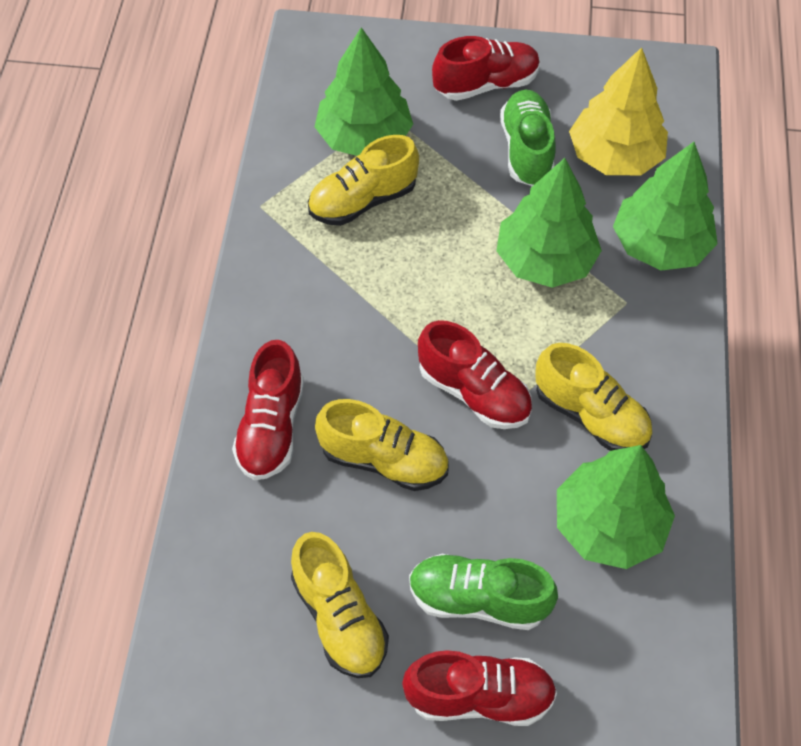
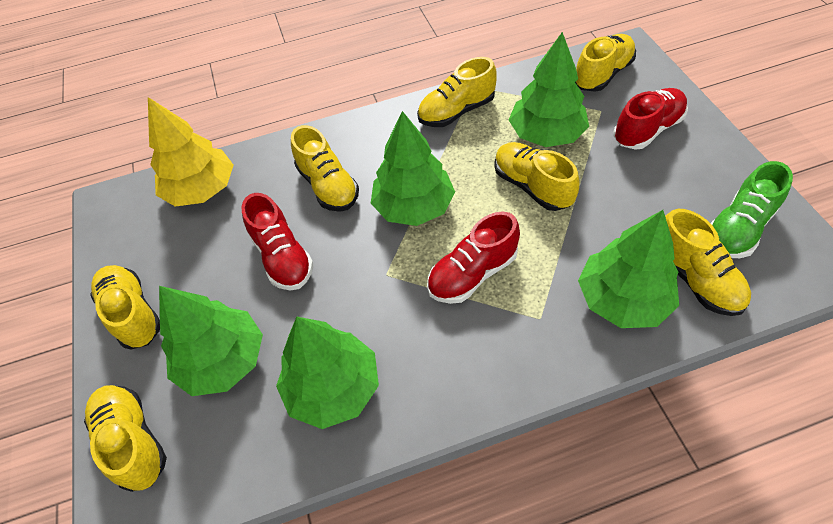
green shoe: 2 -> 1
green tree: 4 -> 5
red shoe: 4 -> 3
yellow shoe: 4 -> 7

